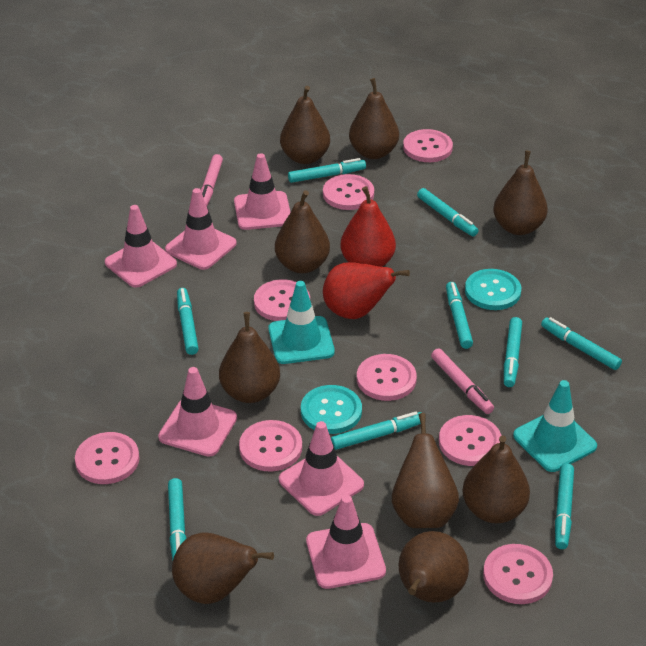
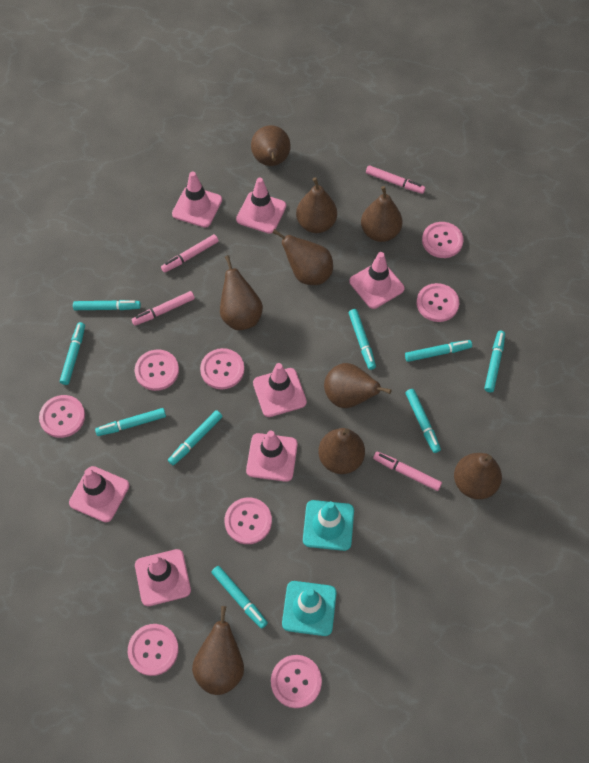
pink marker: 2 -> 4
pink traffic cone: 6 -> 7
red pear: 2 -> 0
turquoise button: 2 -> 0

